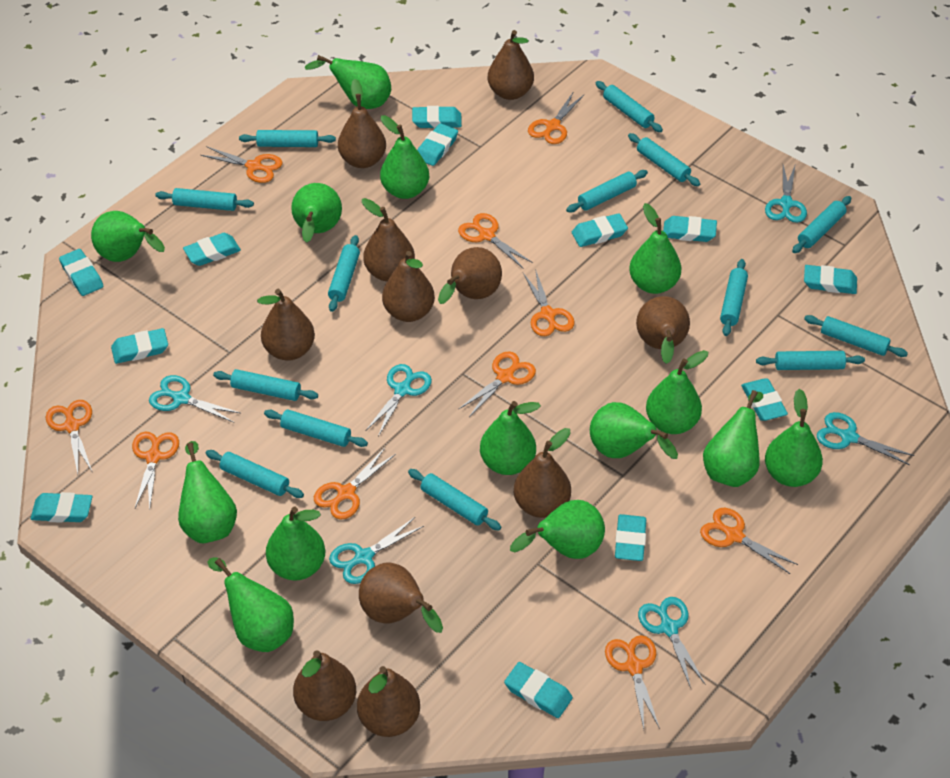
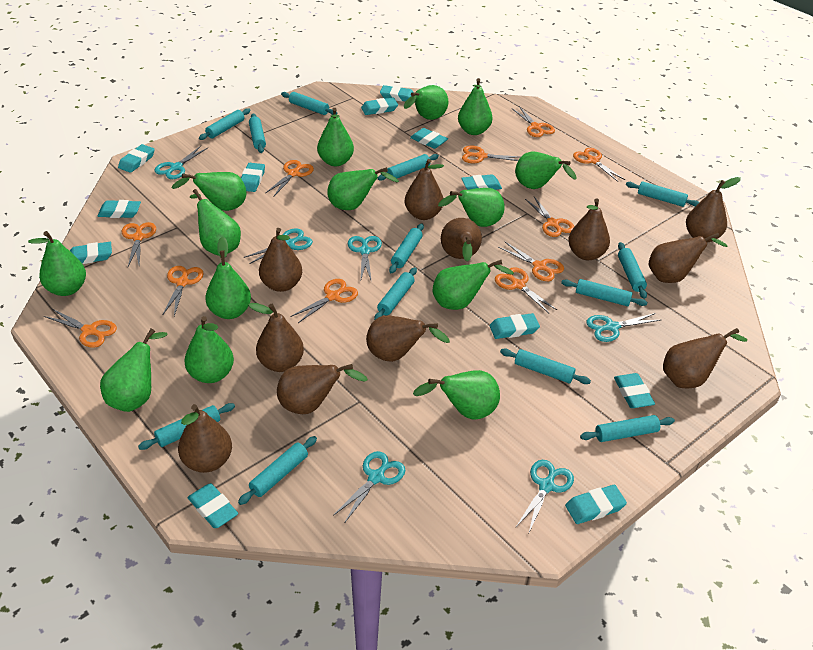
orange scissors: 10 -> 11
turquoise rolling pin: 14 -> 13

